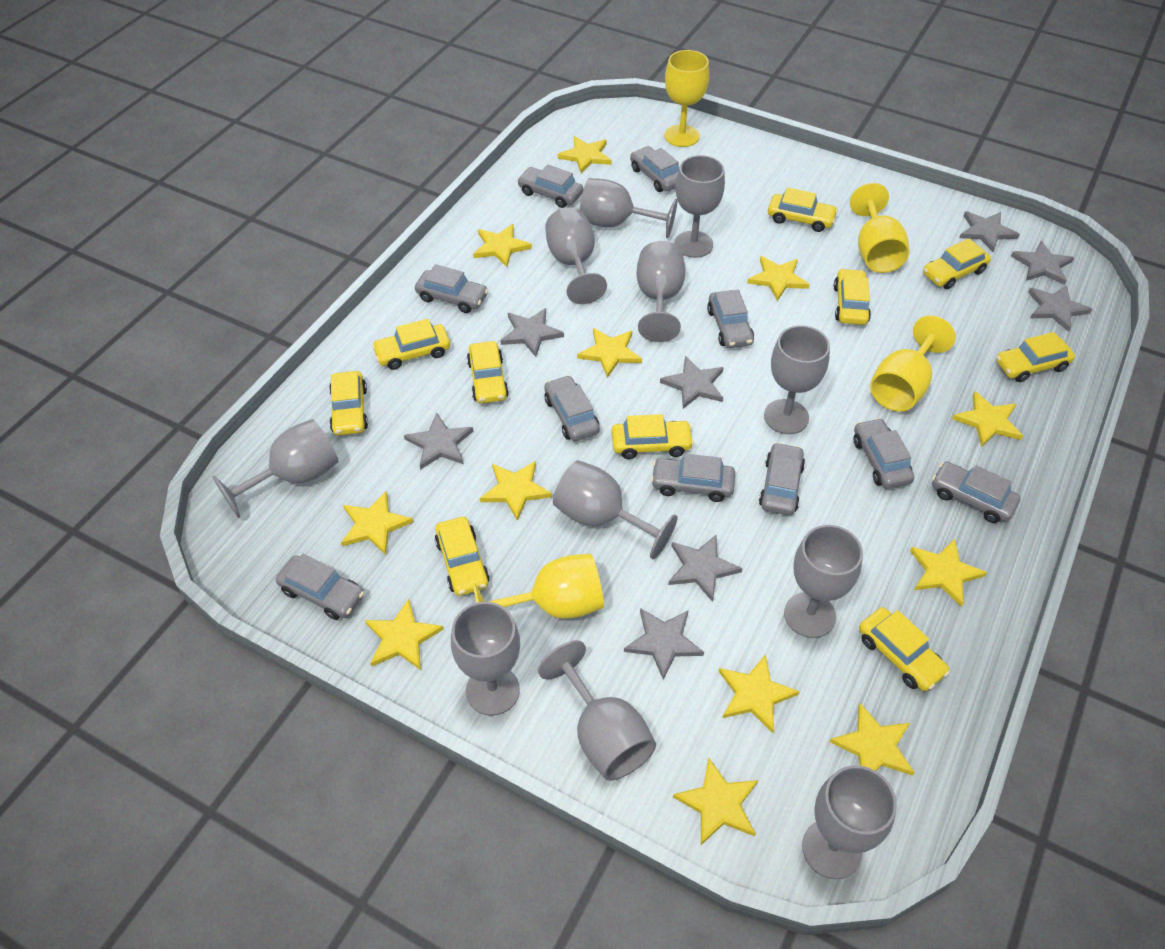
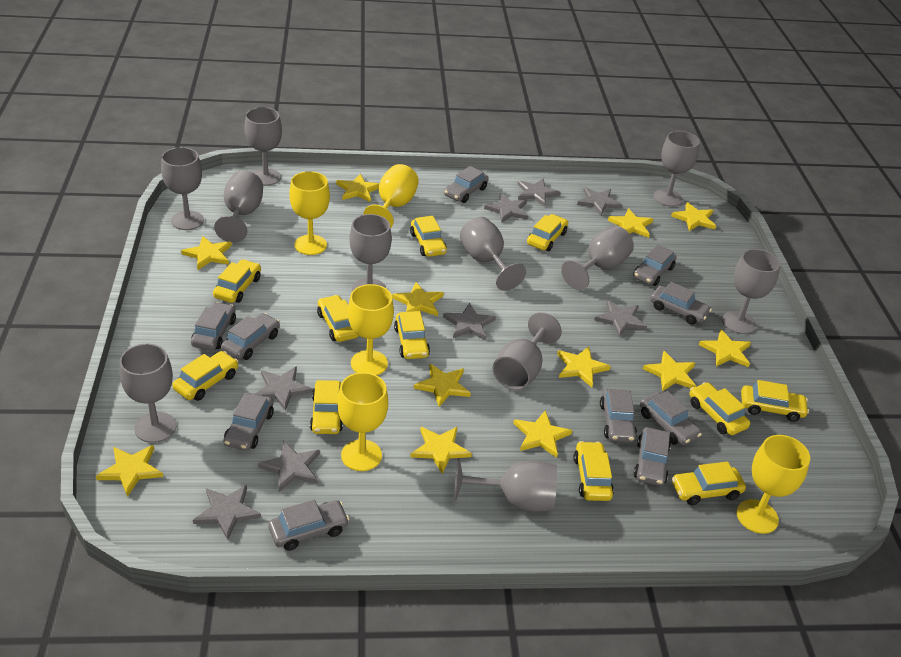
yellow car: 10 -> 11
yellow goblet: 4 -> 5

